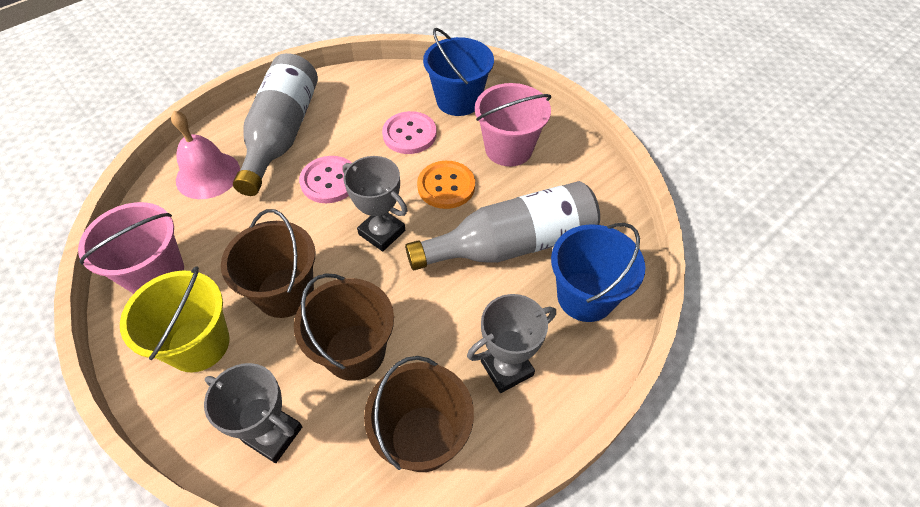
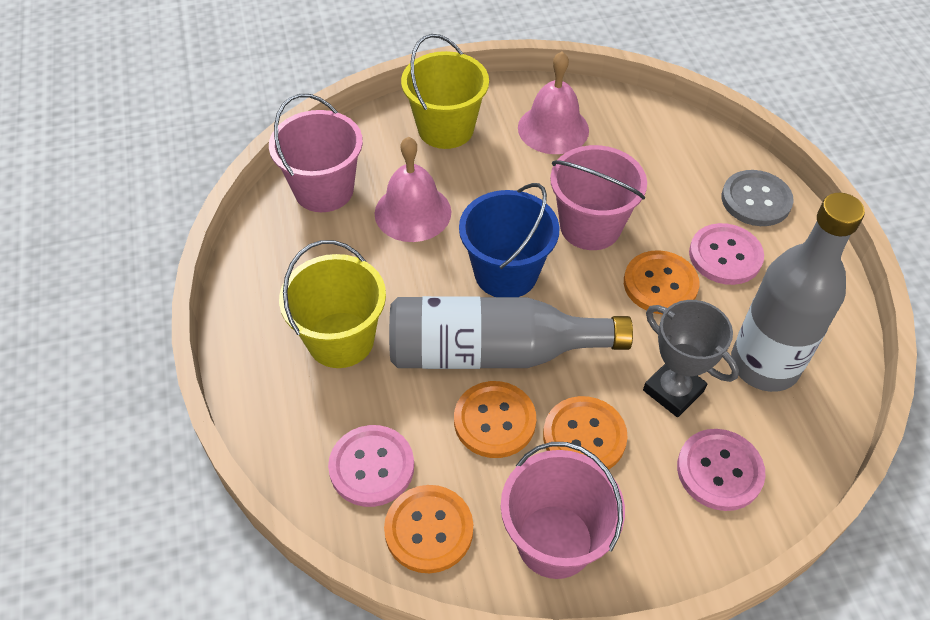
blue bucket: 2 -> 1
brown bucket: 3 -> 0
grey button: 0 -> 1
grey trophy: 3 -> 1
orange button: 1 -> 4
pink bell: 1 -> 2
pink bucket: 2 -> 3
pink button: 2 -> 3
yellow bucket: 1 -> 2

